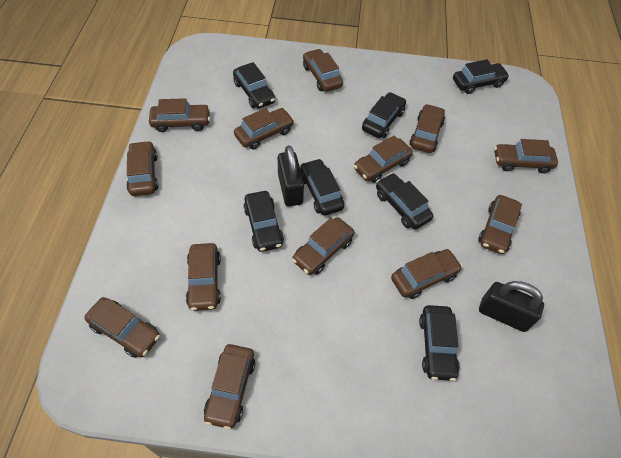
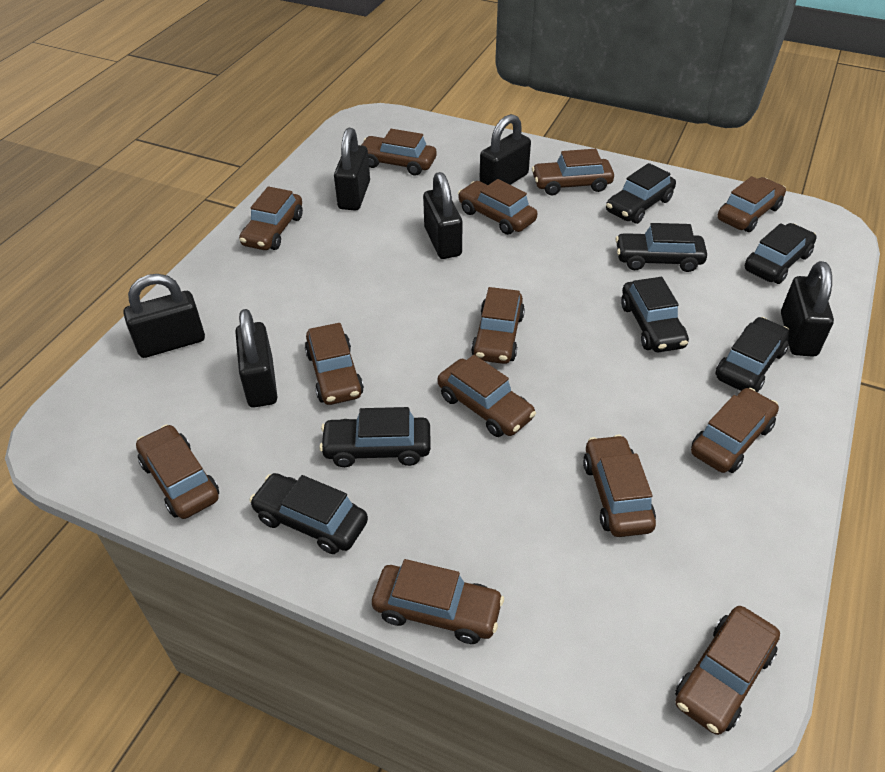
black padlock: 2 -> 6

